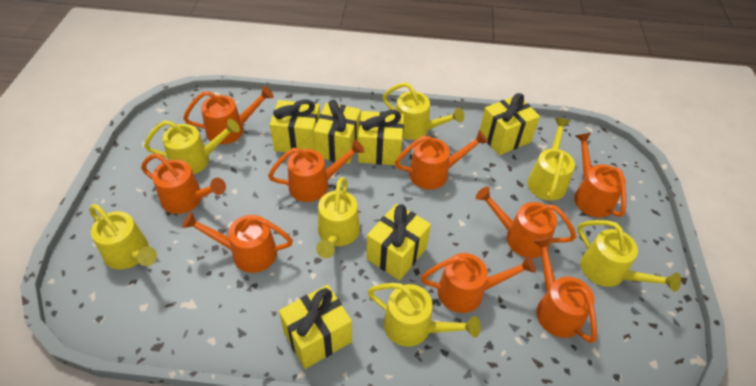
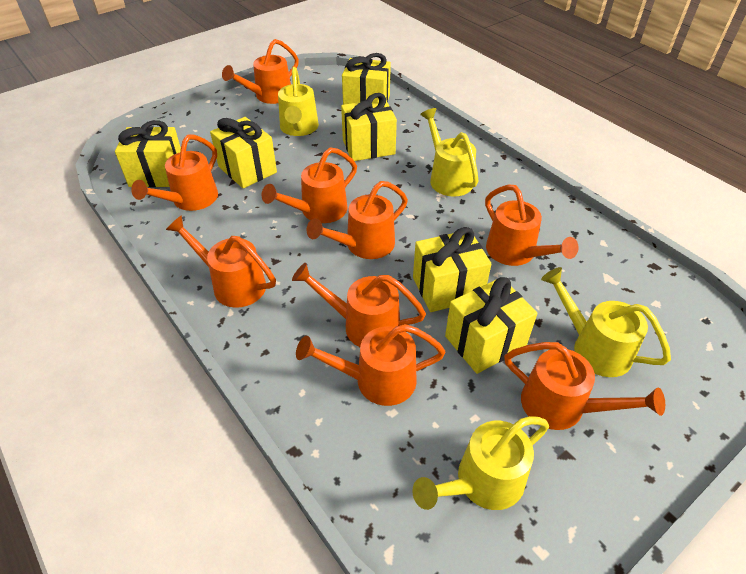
yellow watering can: 7 -> 4

